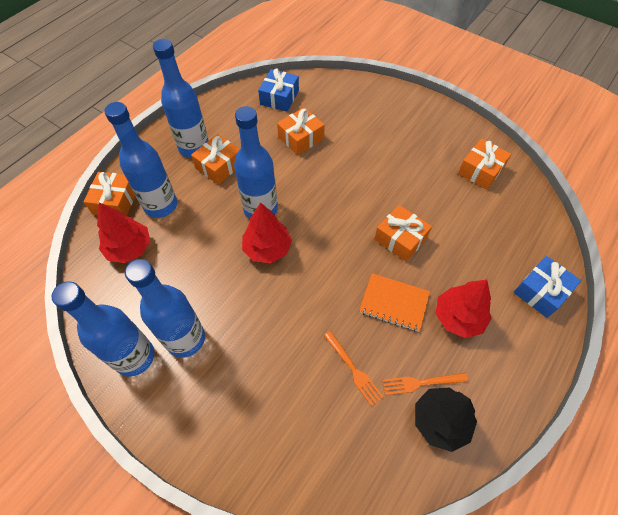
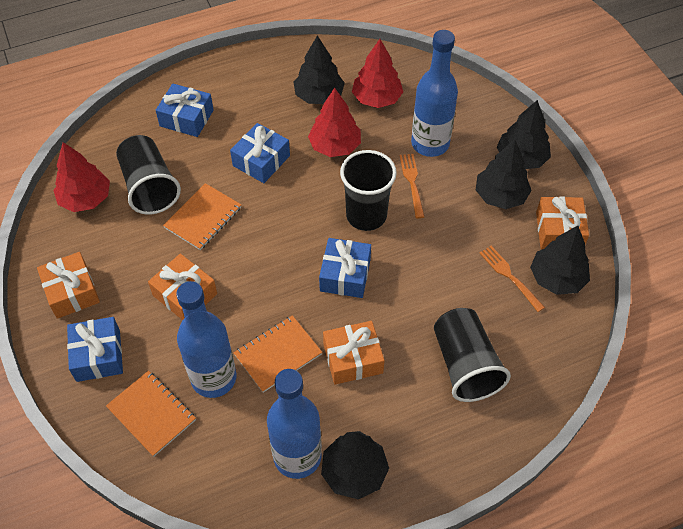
black cup: 0 -> 3
black tree: 1 -> 5
blue bottle: 5 -> 3
blue gift: 2 -> 4
orange gift: 5 -> 4
orange notebook: 1 -> 3

